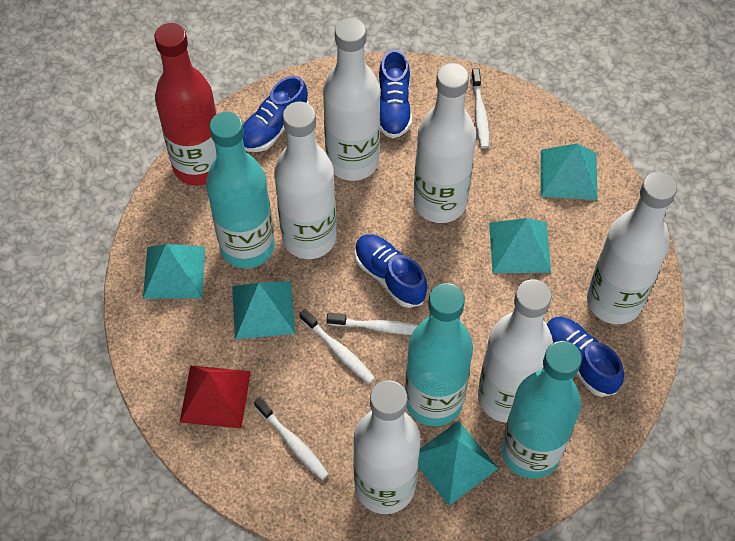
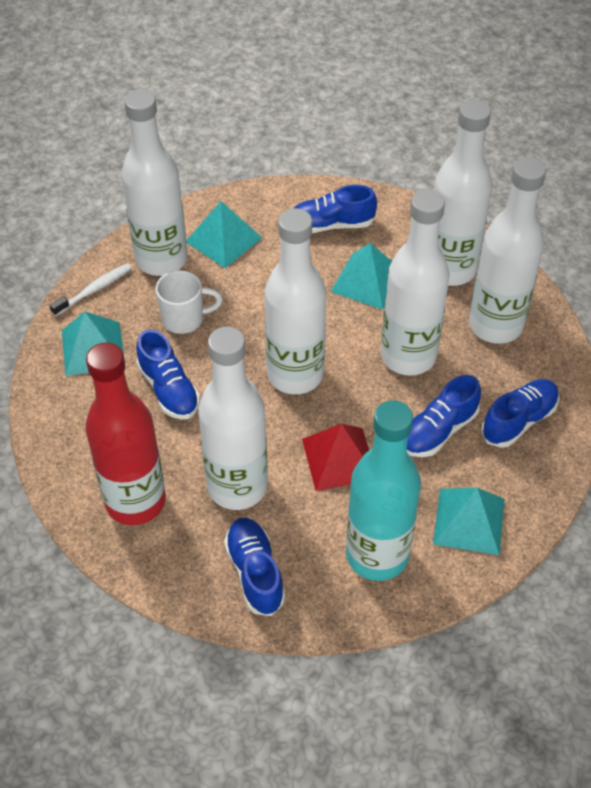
blue shoe: 4 -> 5
turquoise bottle: 3 -> 1
turquoise pyramid: 5 -> 4
white mug: 0 -> 1
white toothbrush: 4 -> 1

